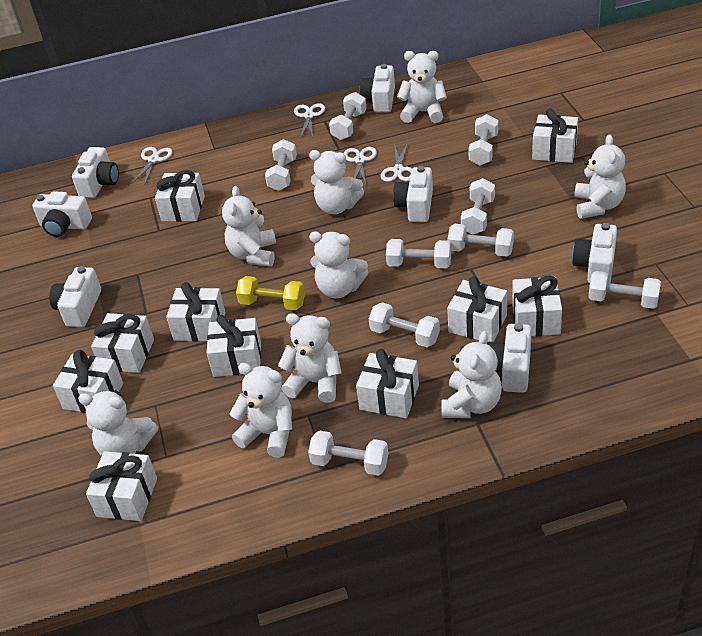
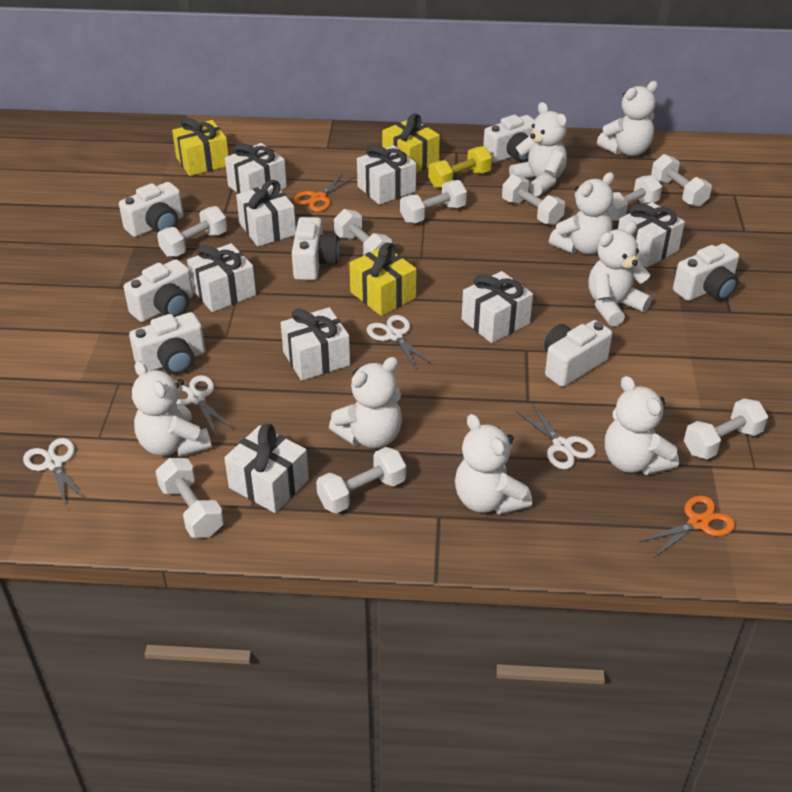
orange scissors: 0 -> 2
white gift: 10 -> 8
white teddy bear: 9 -> 8
yellow gift: 0 -> 3

